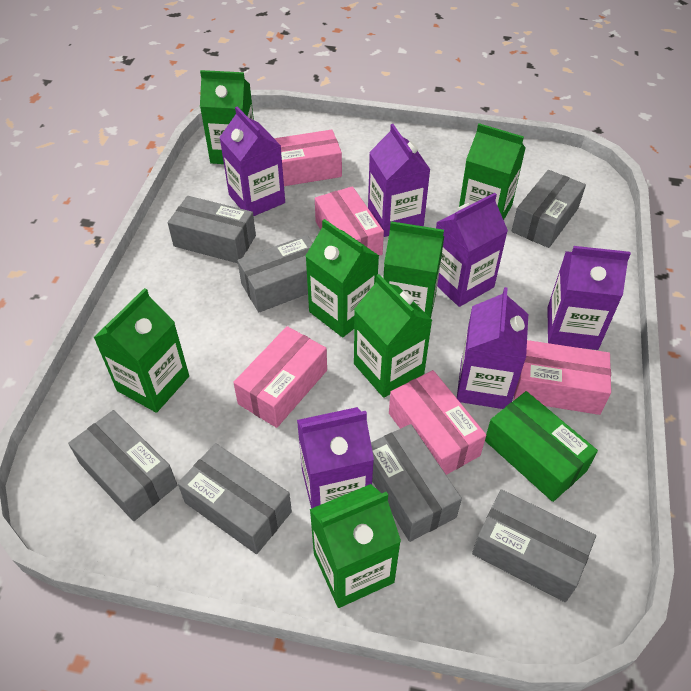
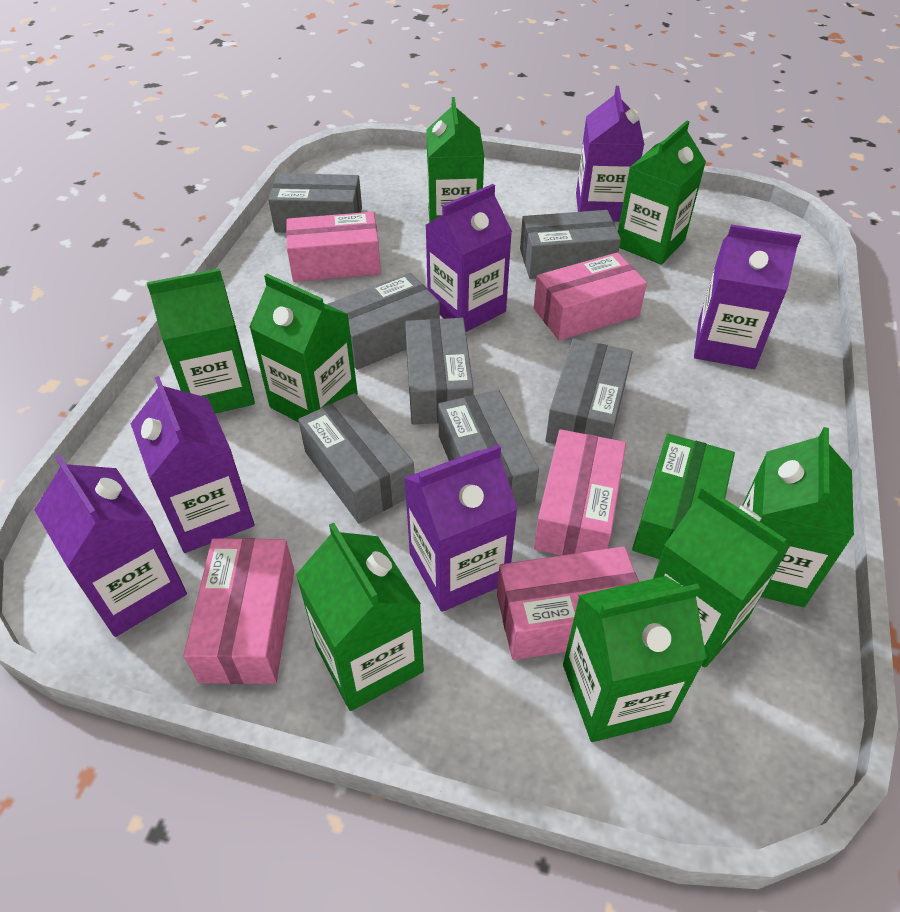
green carton: 7 -> 8

